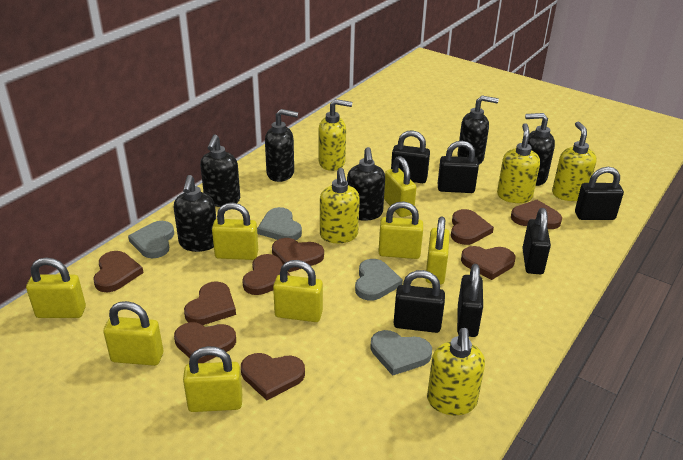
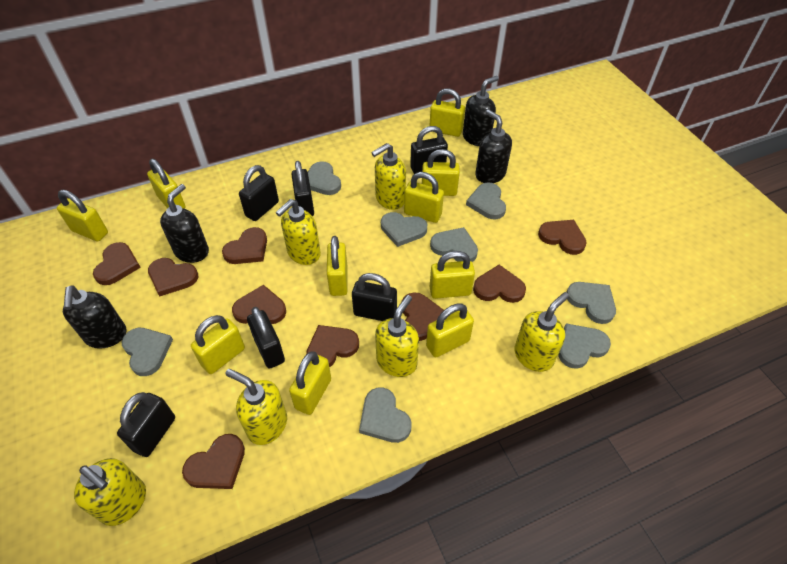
black soap dispenser: 6 -> 4
grey heart: 4 -> 8
yellow padlock: 8 -> 10
yellow soap dispenser: 5 -> 6

